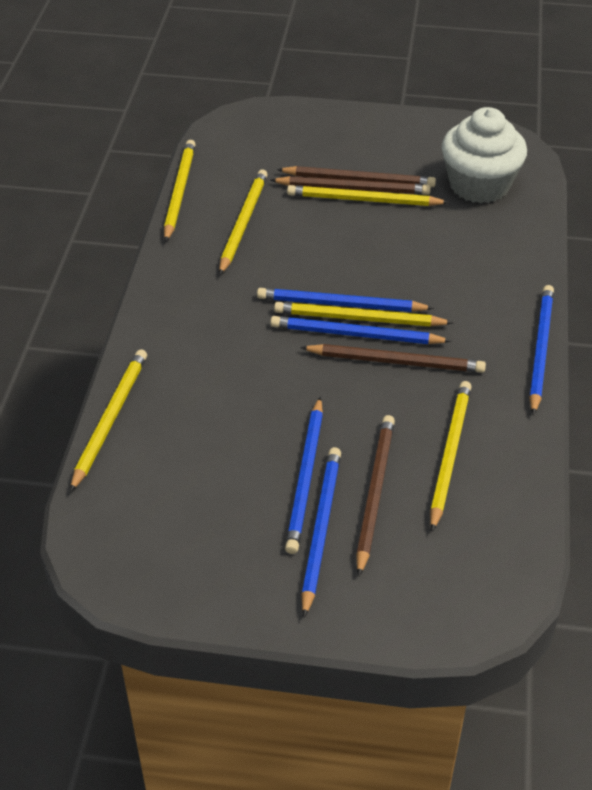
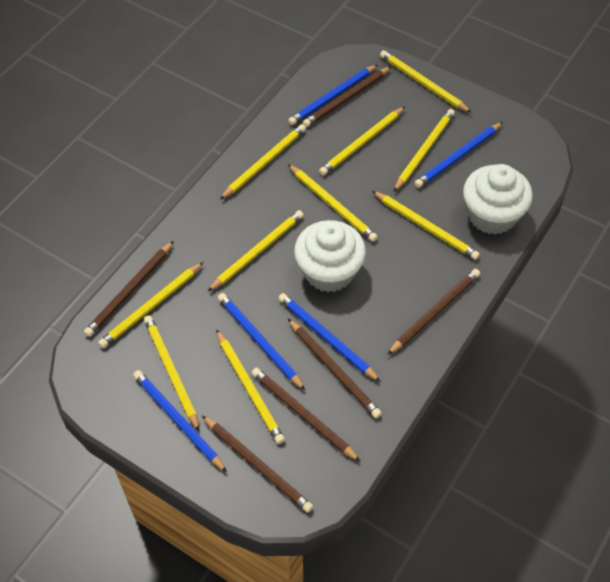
brown pencil: 4 -> 6
white cupcake: 1 -> 2
yellow pencil: 6 -> 10

